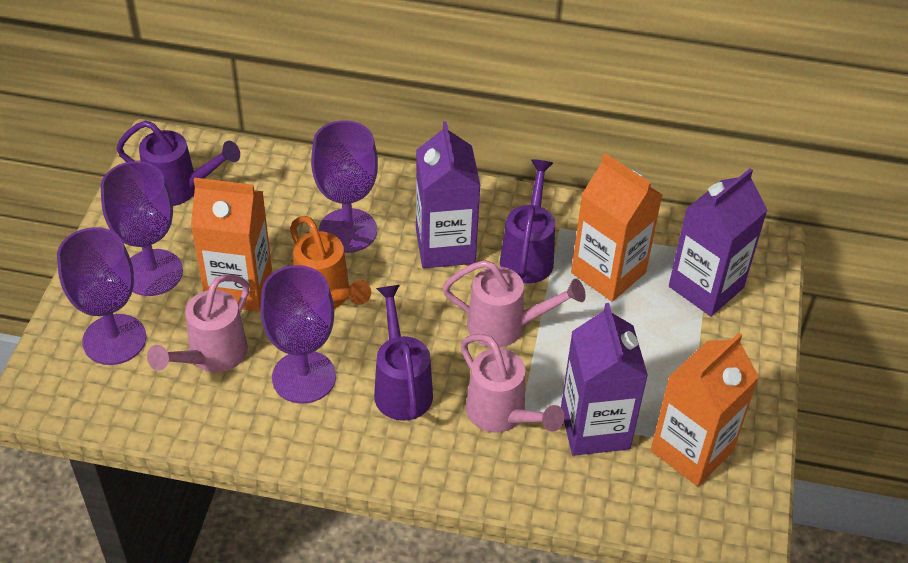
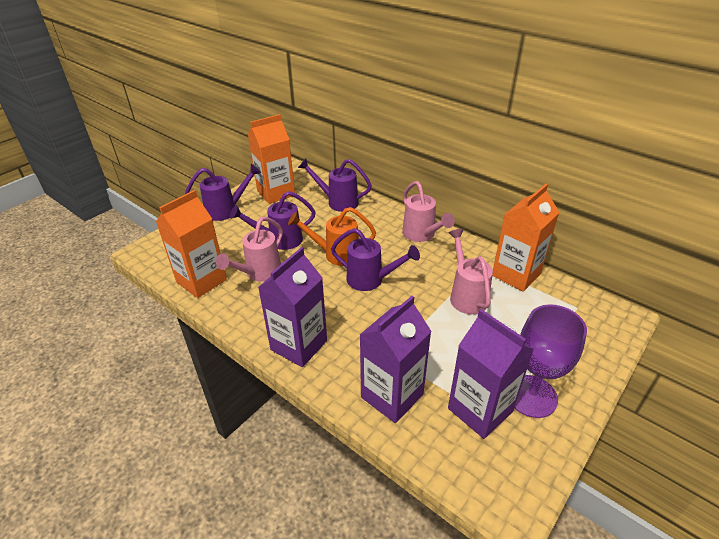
purple goblet: 4 -> 1
purple watering can: 3 -> 4

